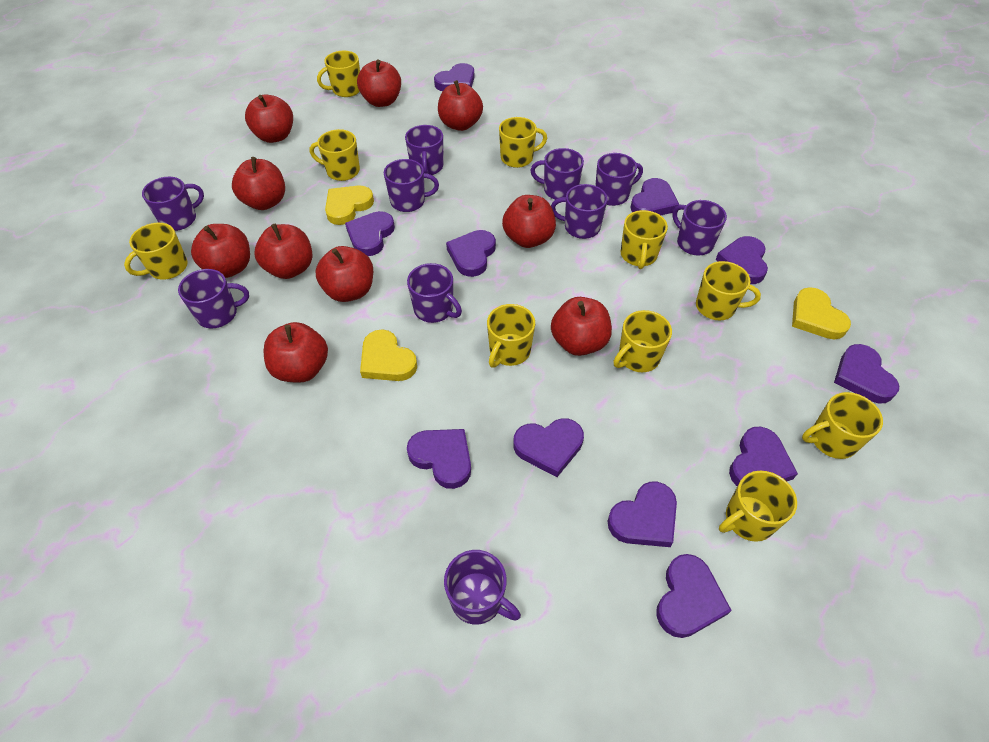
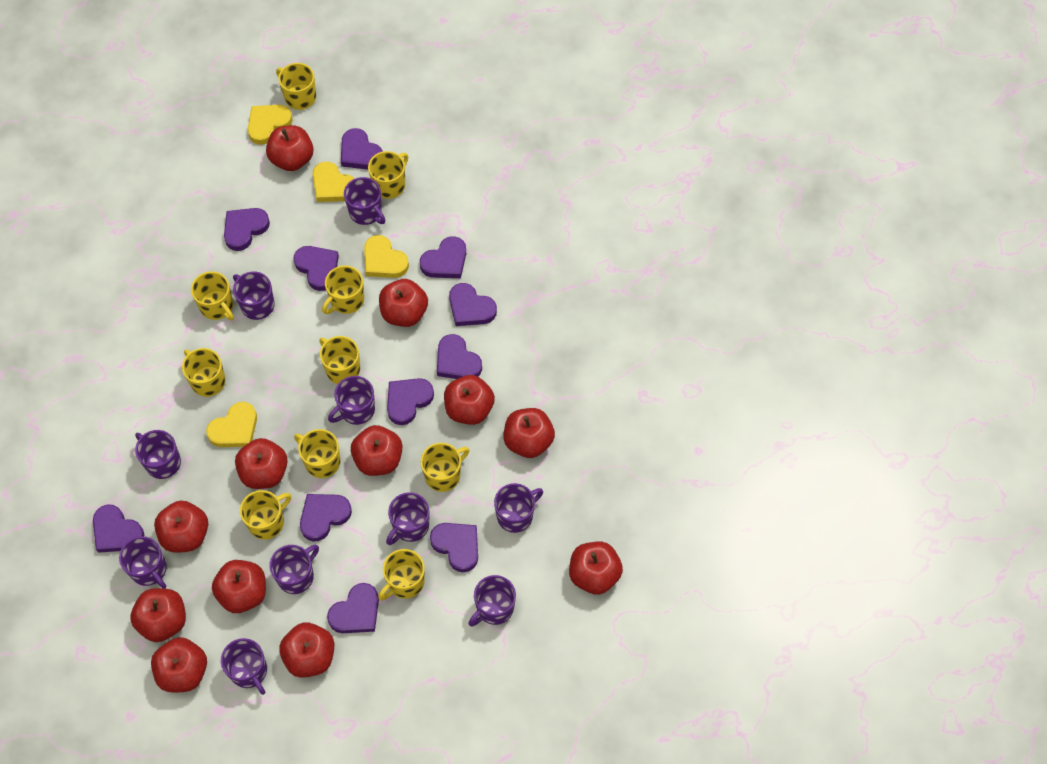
red apple: 10 -> 12
yellow heart: 3 -> 4

